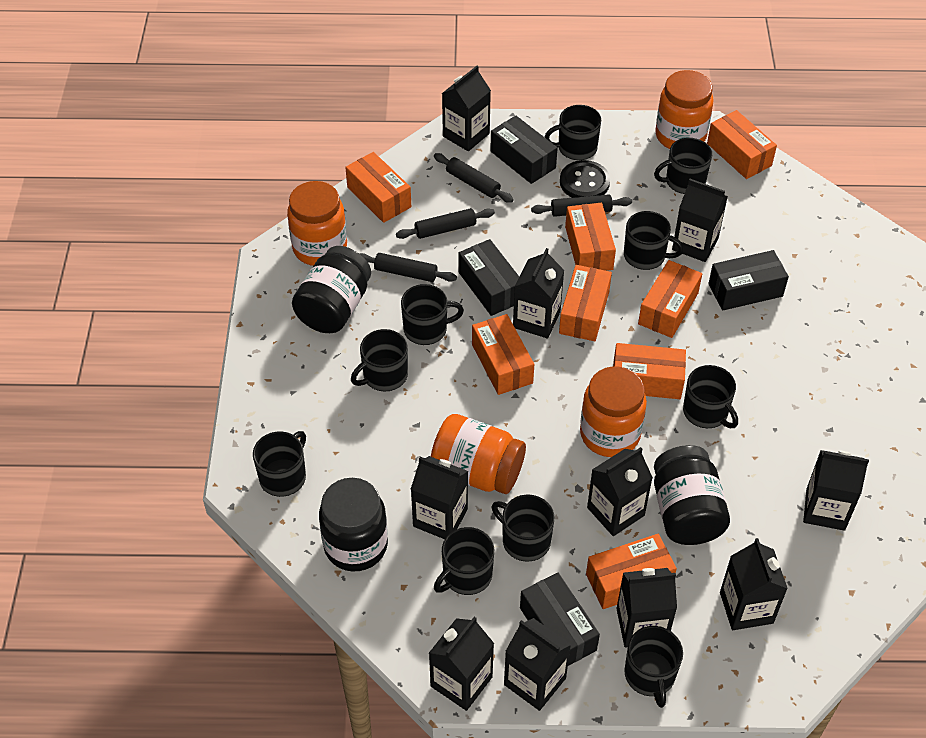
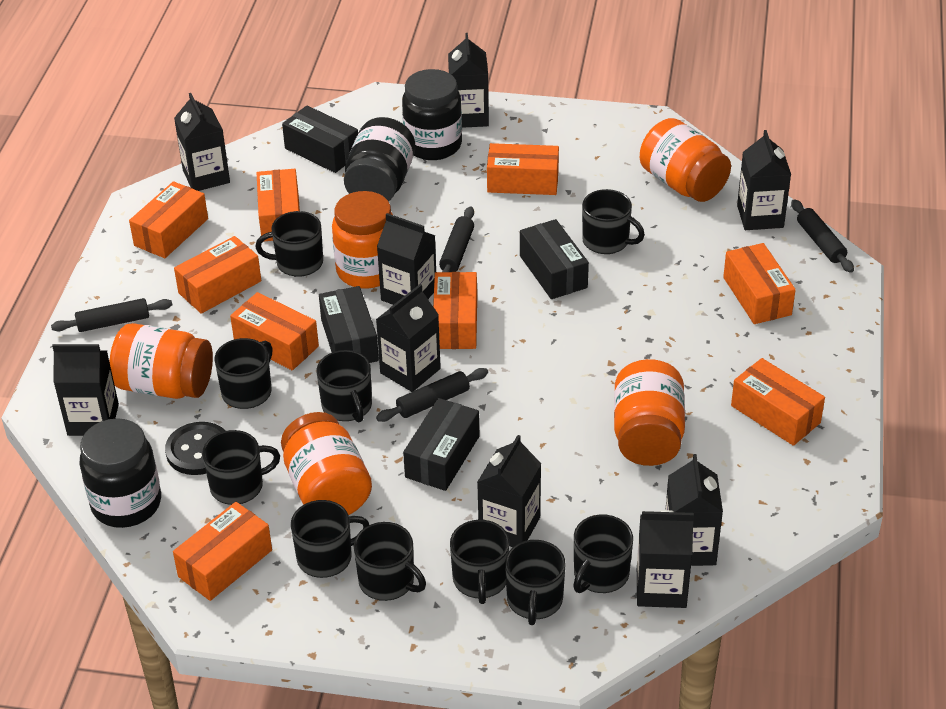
black carton: 10 -> 9
orange box: 8 -> 9
orange jar: 4 -> 5

